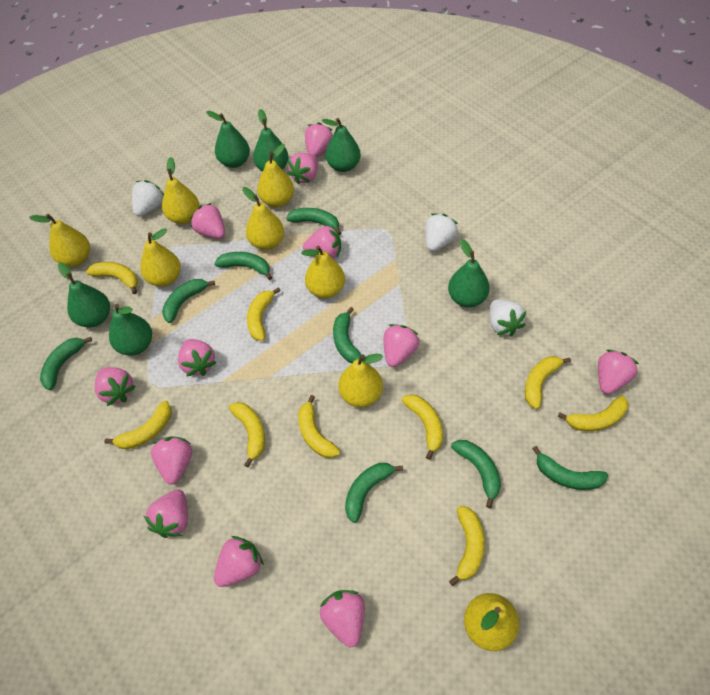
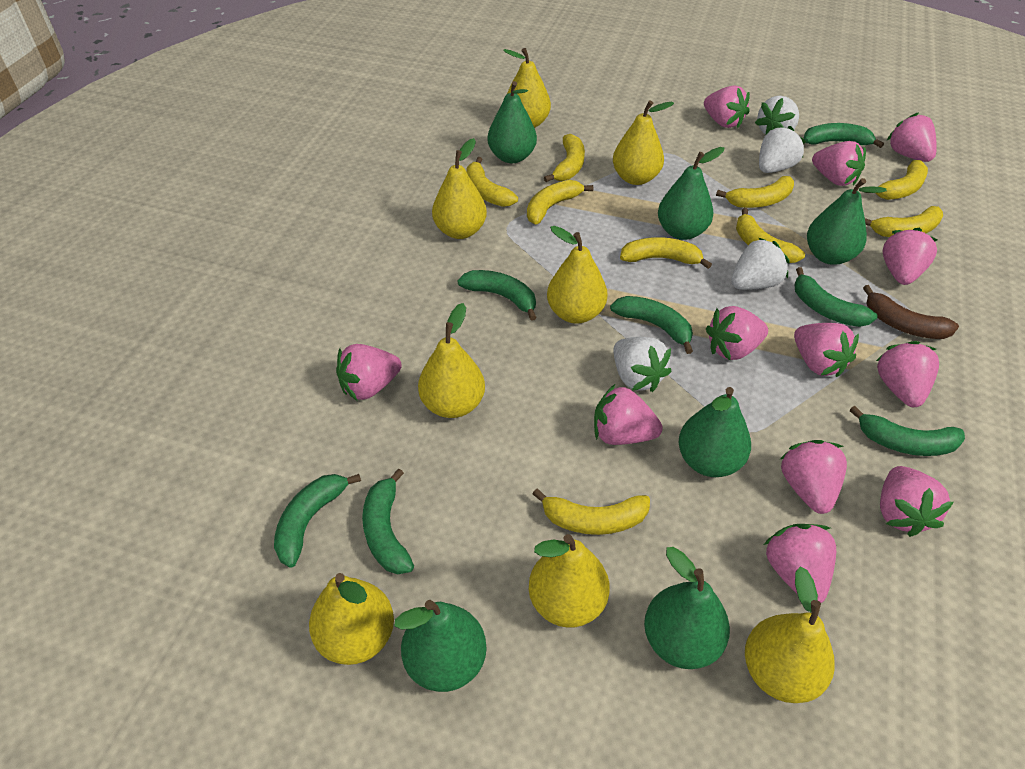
brown banana: 0 -> 1
green banana: 8 -> 7
white strawberry: 3 -> 4

